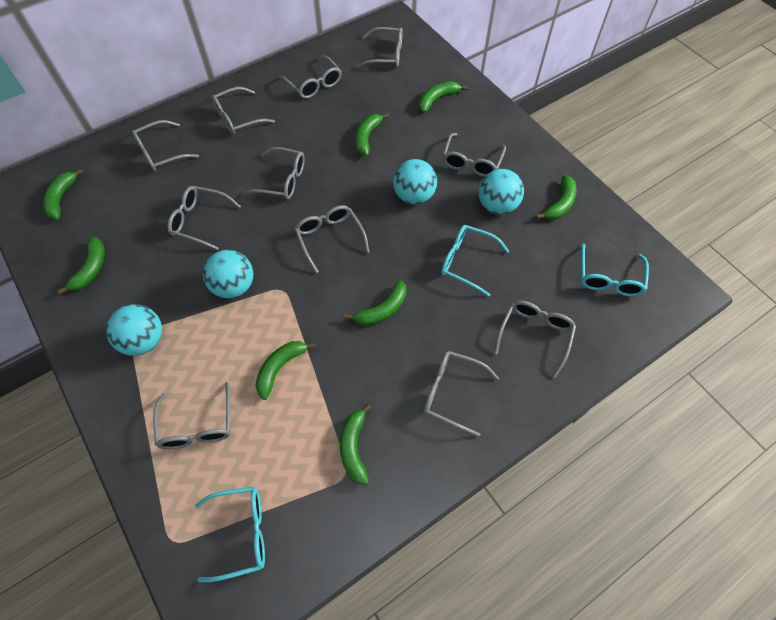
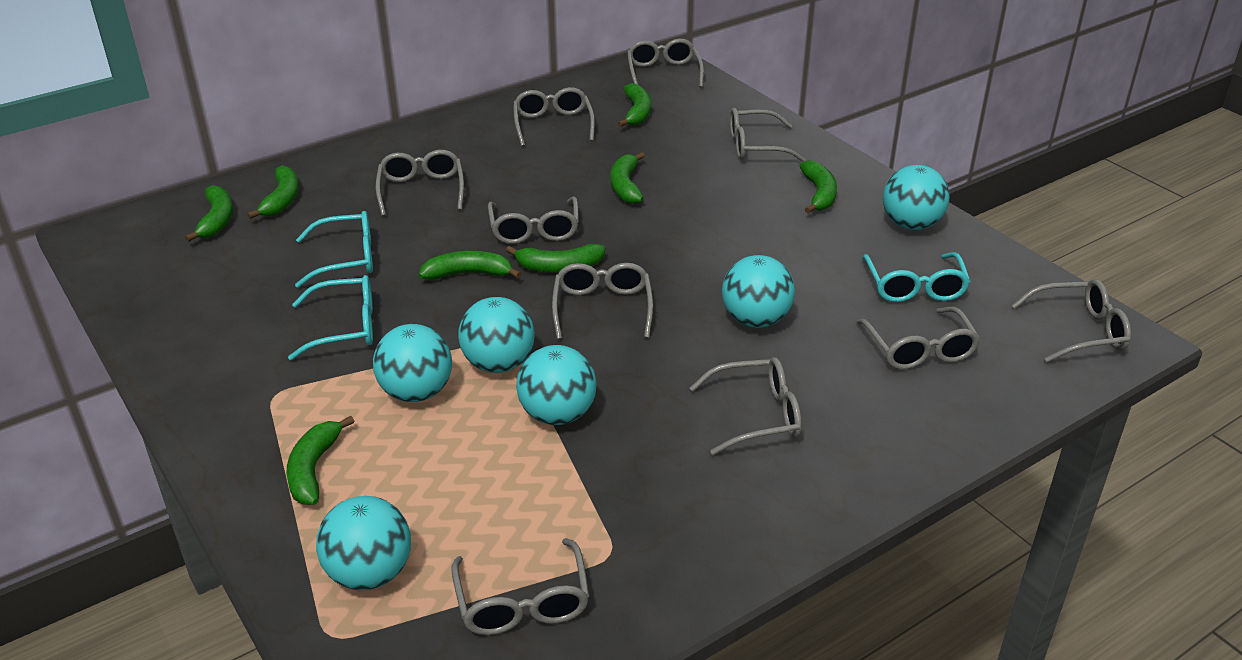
grey glasses: 11 -> 10
turquoise ball: 4 -> 6

